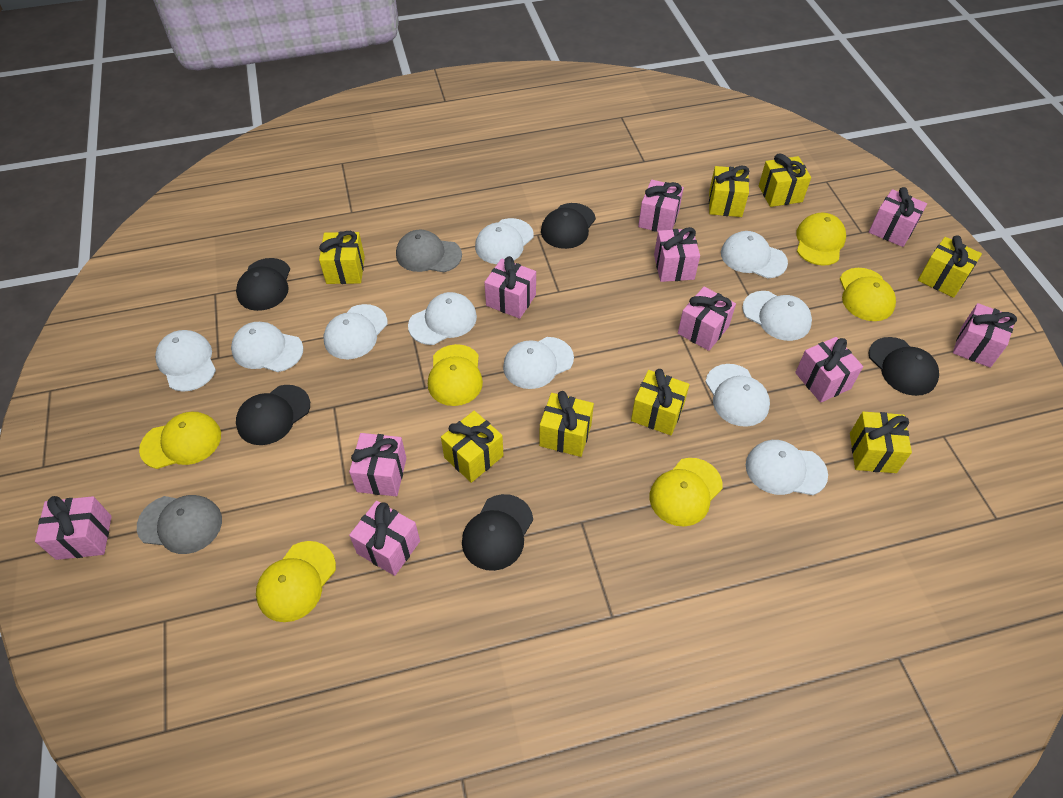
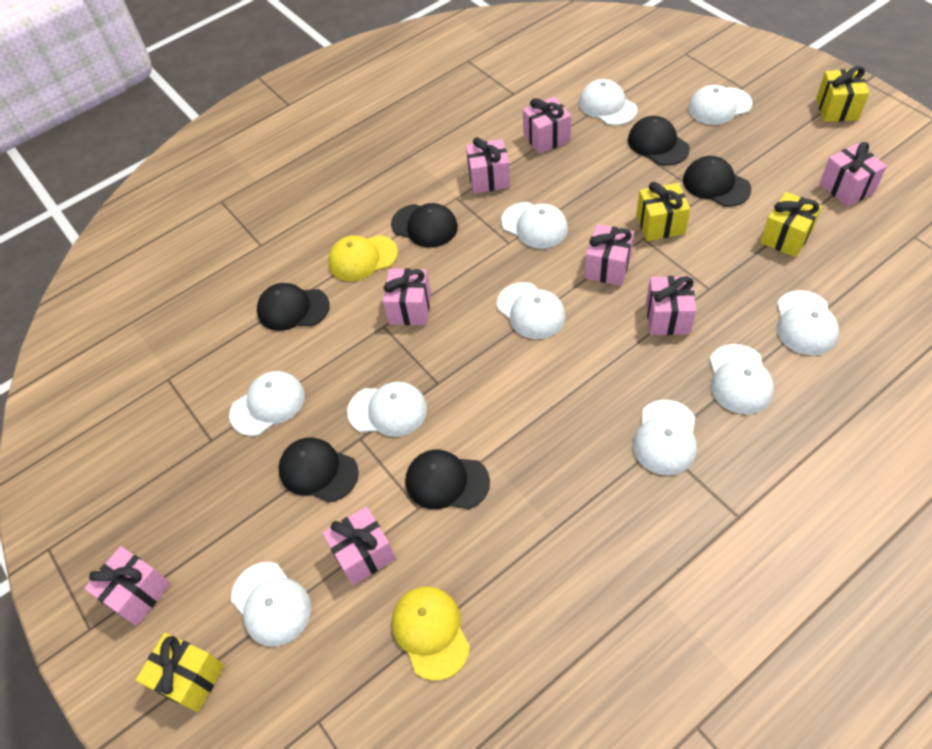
black cap: 5 -> 6
grey cap: 2 -> 0
pink gift: 10 -> 8
yellow cap: 6 -> 2
yellow gift: 8 -> 4

